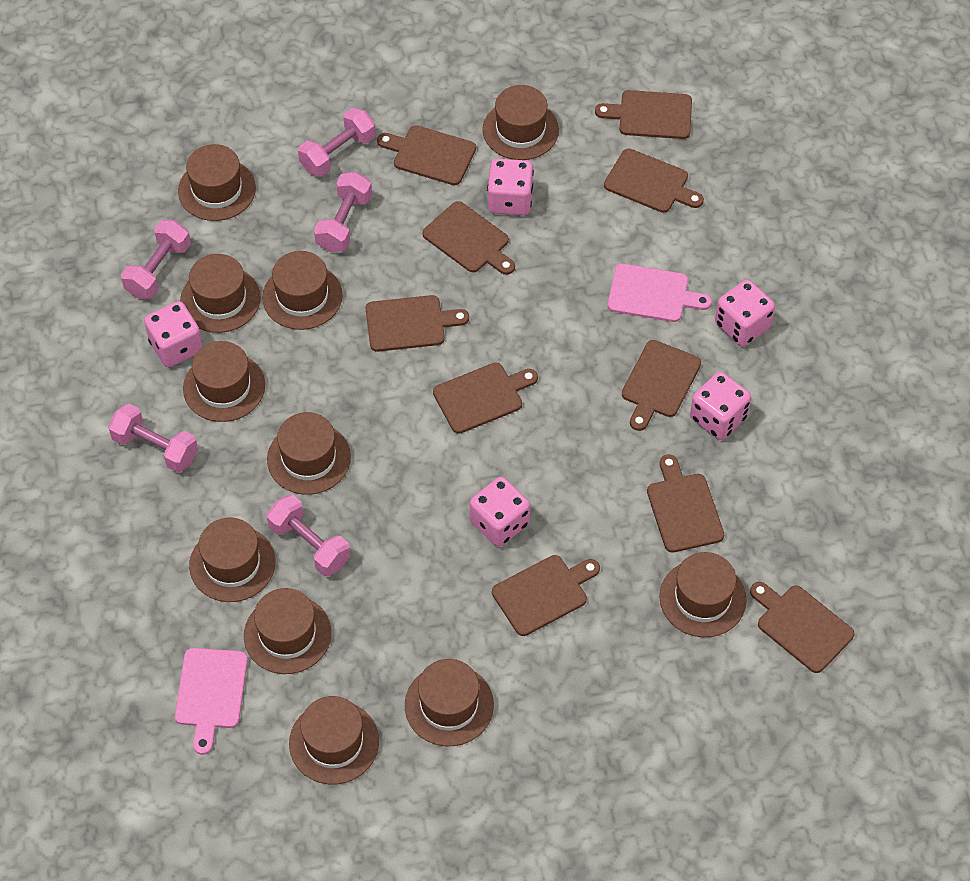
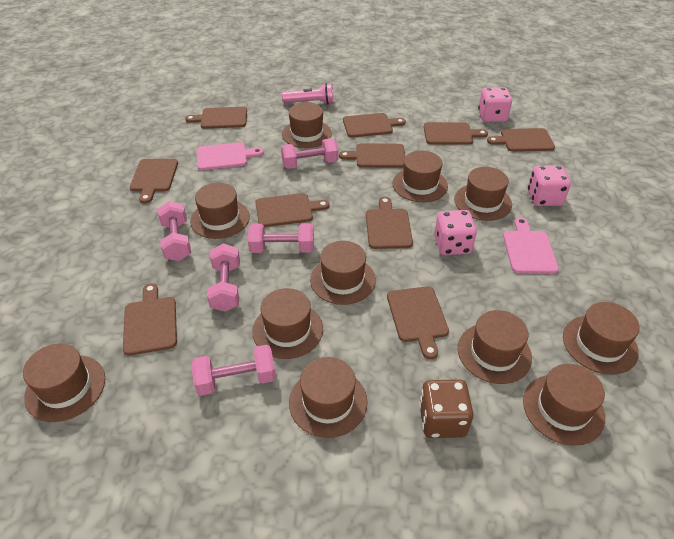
brown dice: 0 -> 1
pink dice: 5 -> 3
pink flashlight: 0 -> 1

